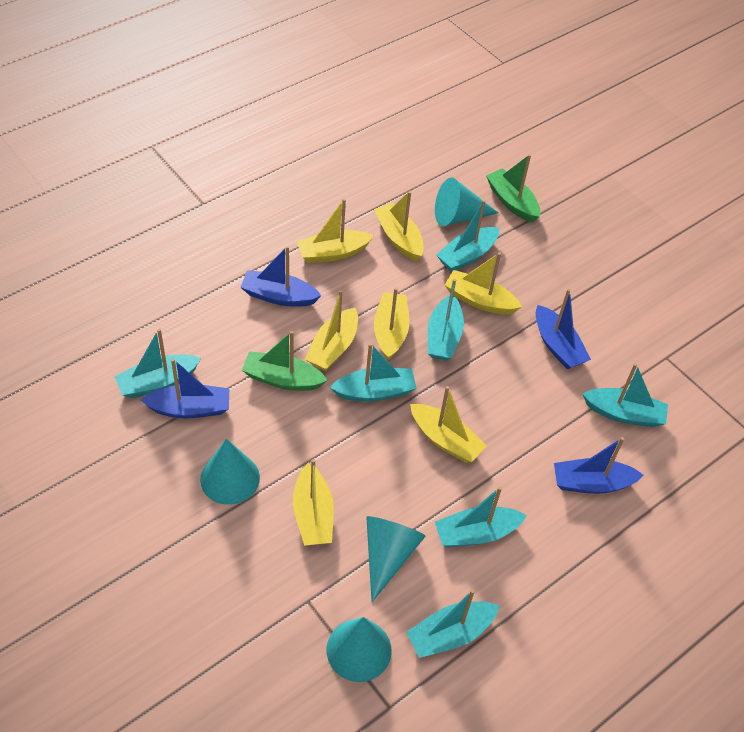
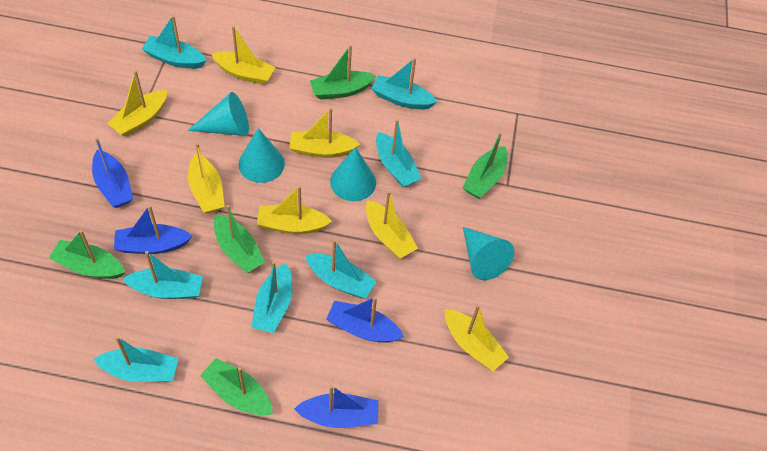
green boat: 2 -> 5

